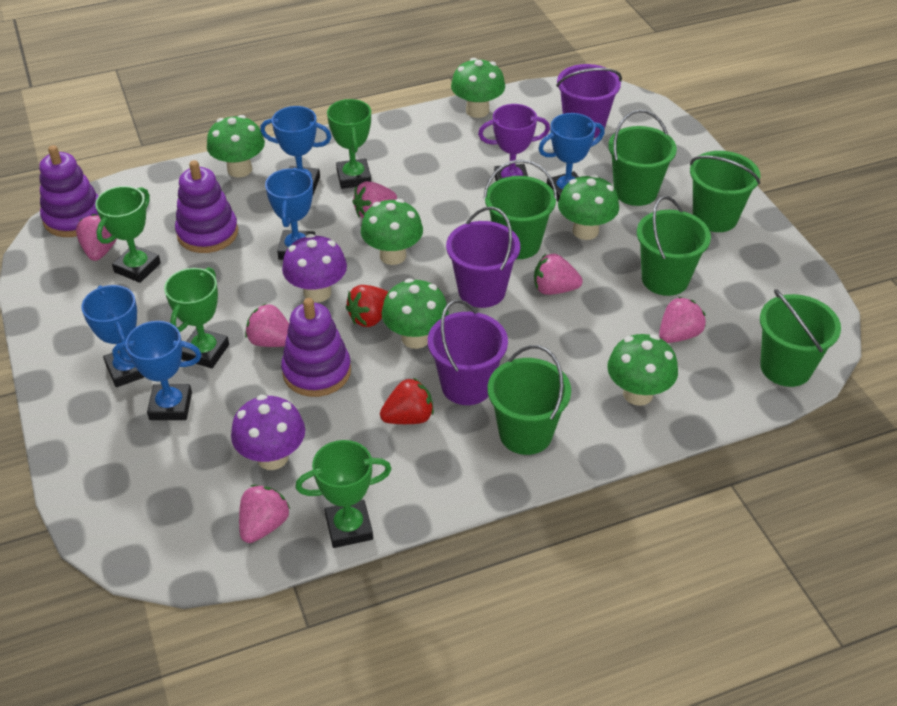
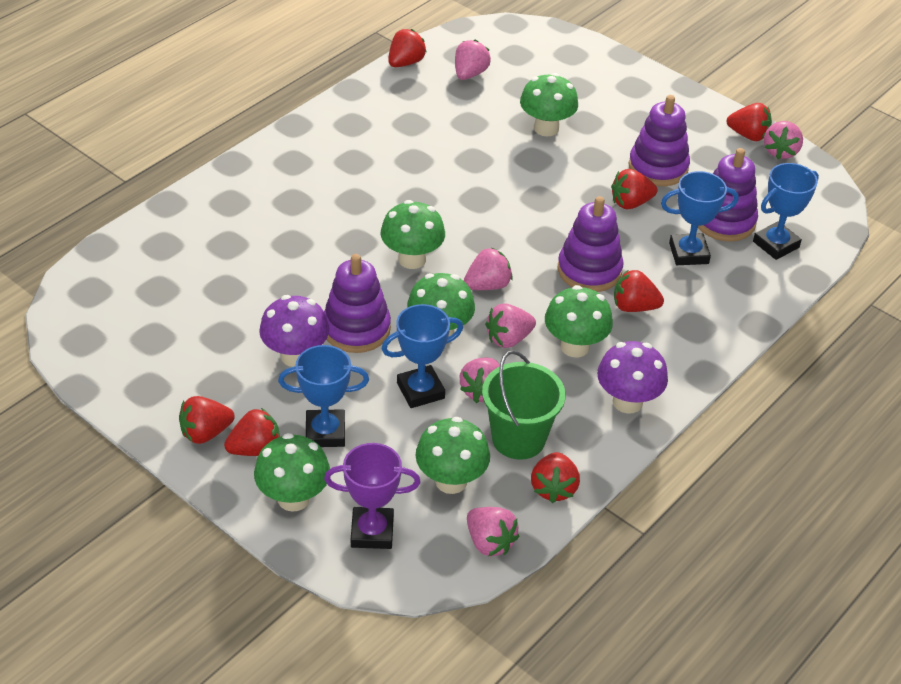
blue trophy: 5 -> 4
green bucket: 6 -> 1
green trophy: 4 -> 0
purple bucket: 3 -> 0
purple stacking toy: 3 -> 4
red strawberry: 2 -> 7

